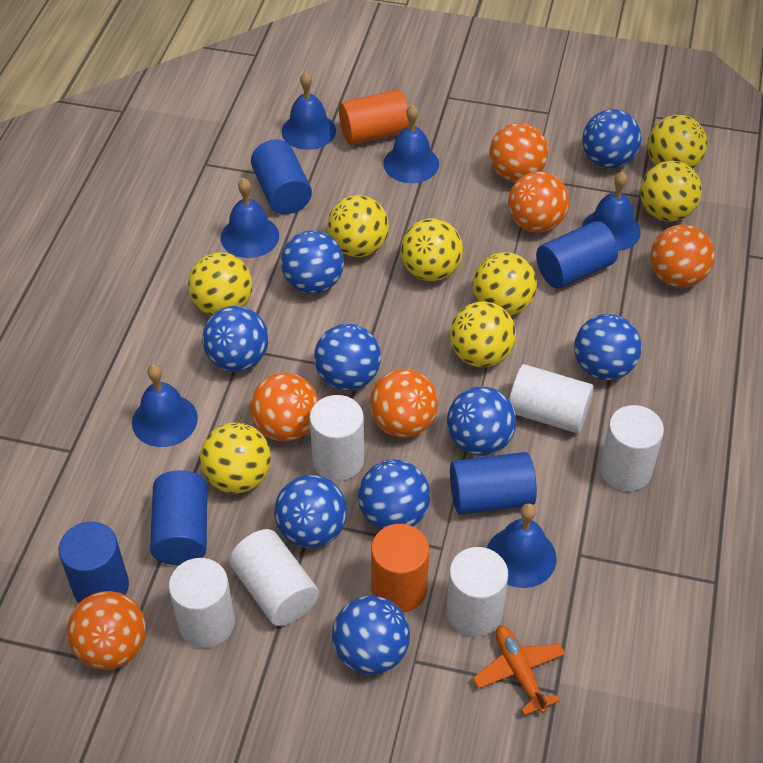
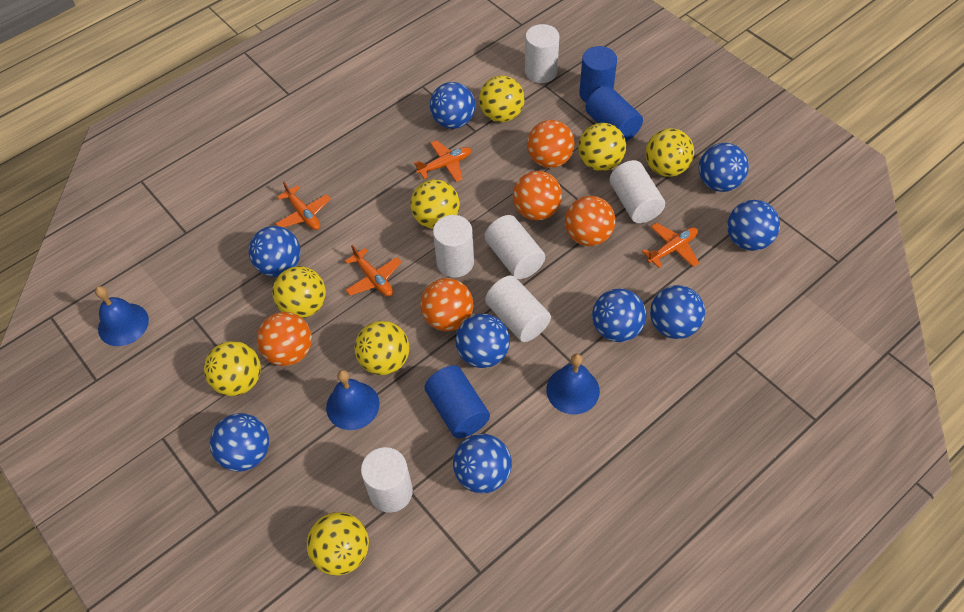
blue bell: 6 -> 3
blue cylinder: 5 -> 3
orange ball: 6 -> 5
orange cylinder: 2 -> 0
orange plane: 1 -> 4

